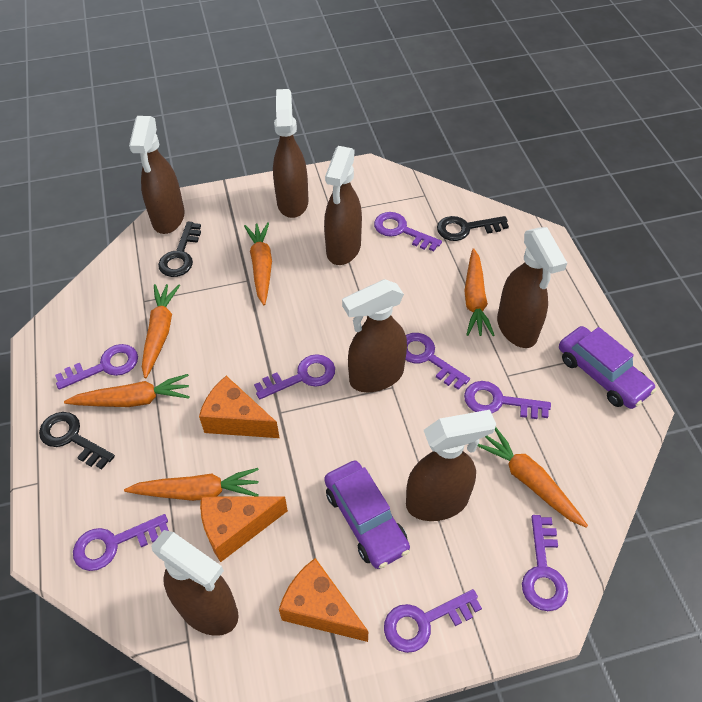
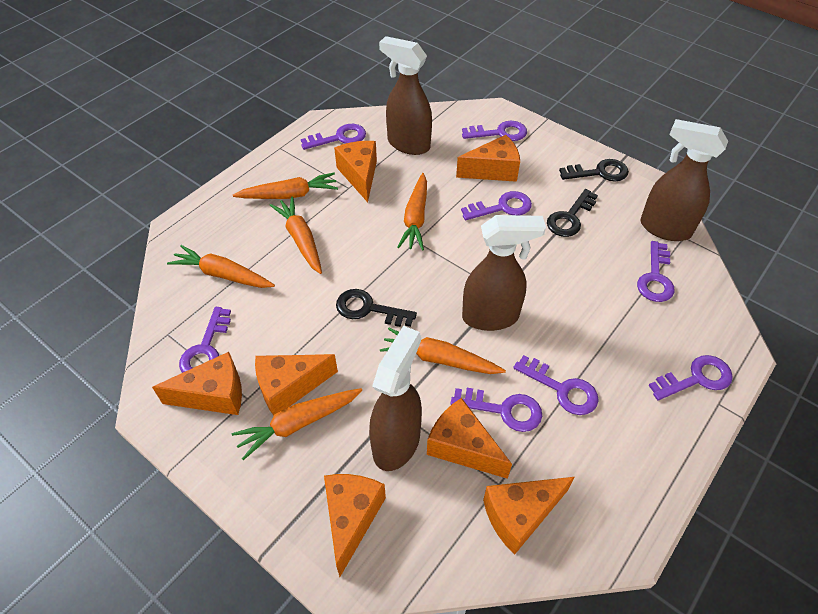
brown spray bottle: 7 -> 4
orange cheese: 3 -> 7
purple car: 2 -> 0

